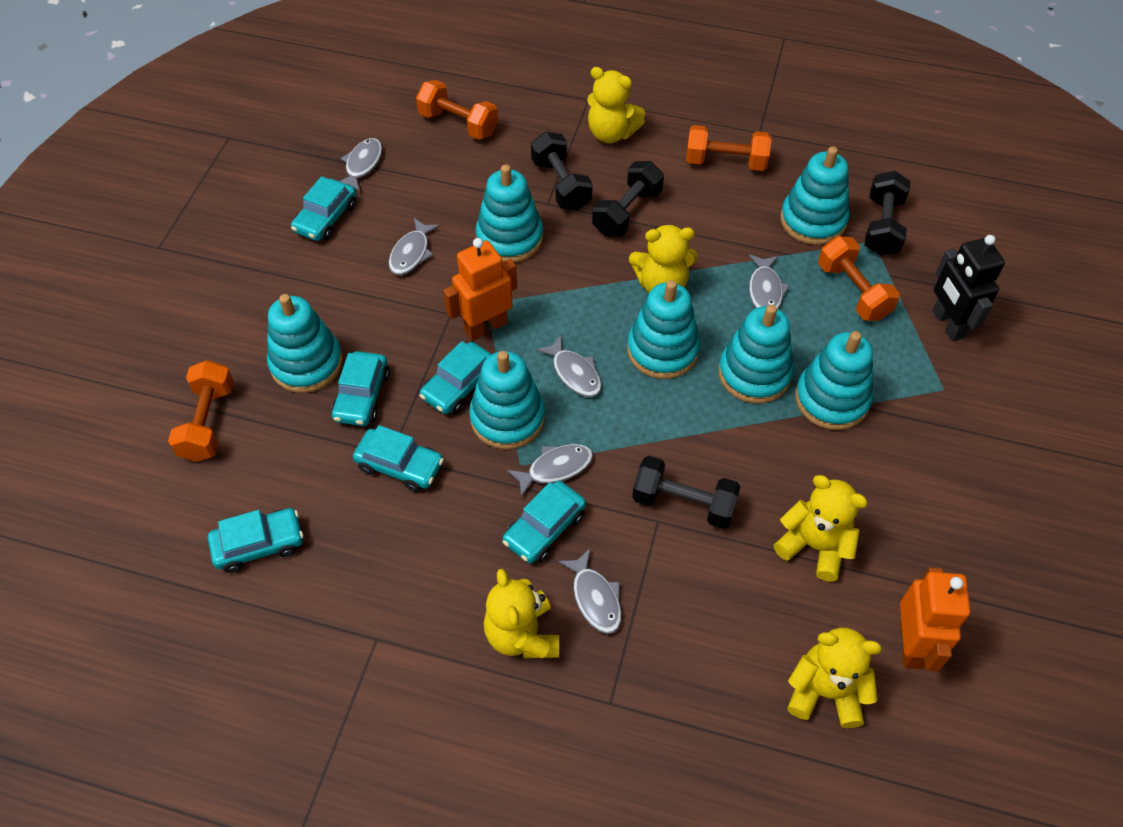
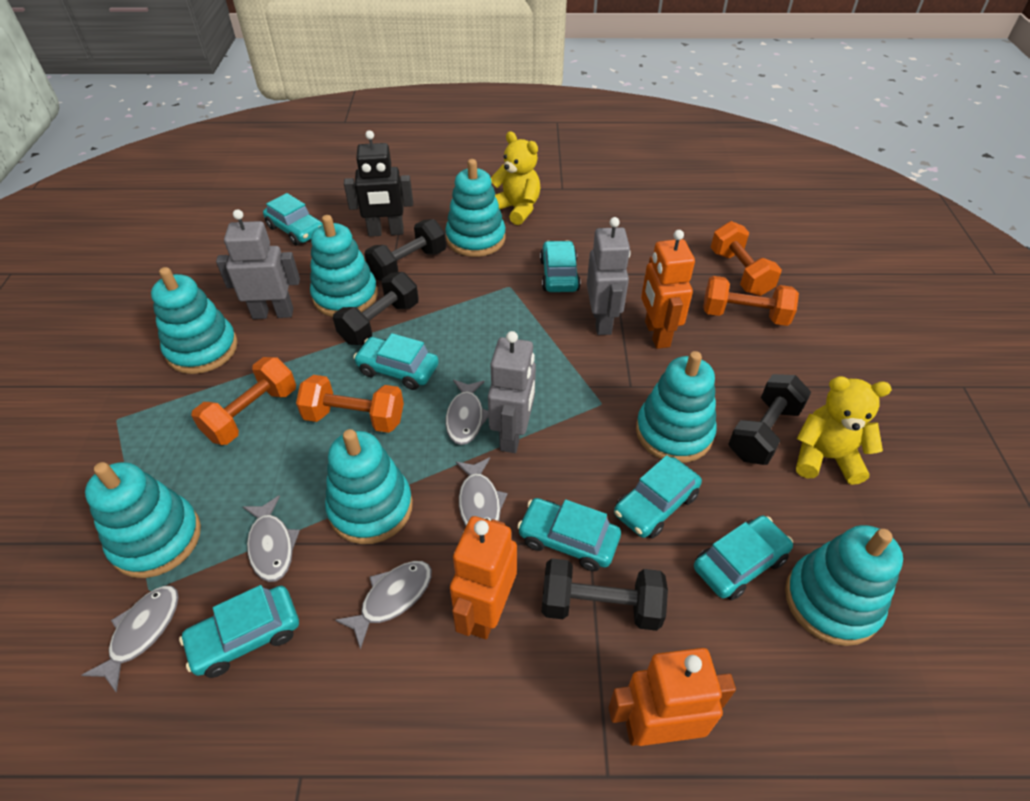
grey fish: 6 -> 5
grey robot: 0 -> 3
orange robot: 2 -> 3
turquoise car: 6 -> 7
yellow teddy bear: 5 -> 2

